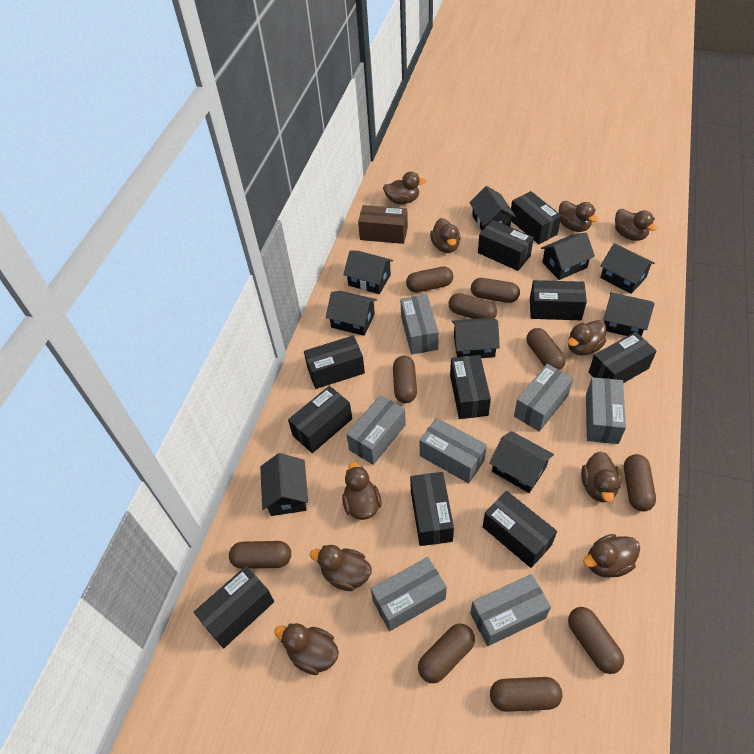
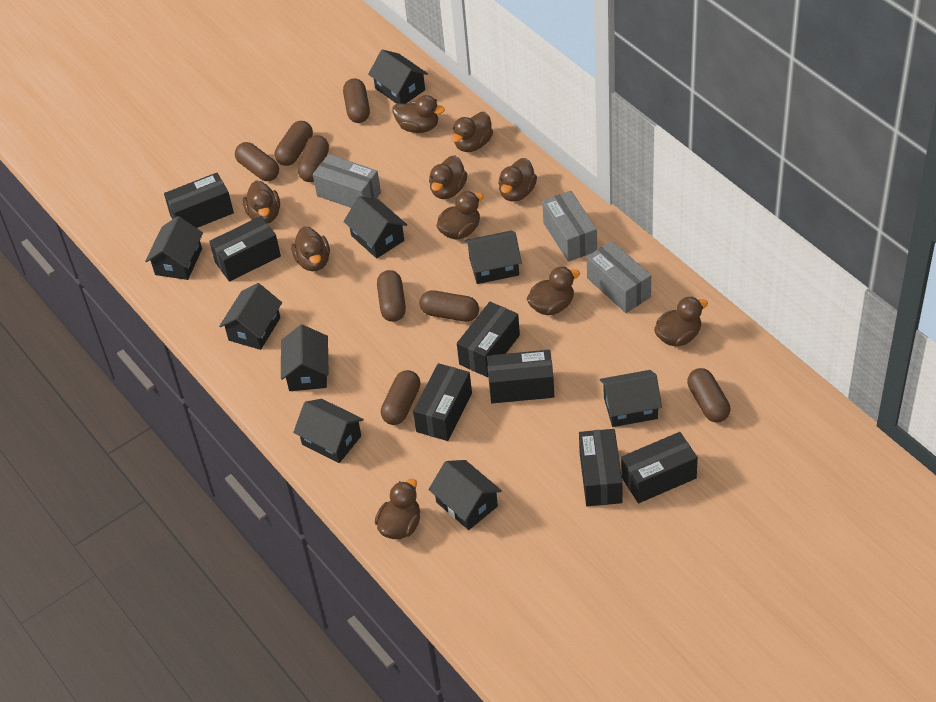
black box: 10 -> 7
brown box: 1 -> 0
brown capsule: 10 -> 8
grey box: 7 -> 3

